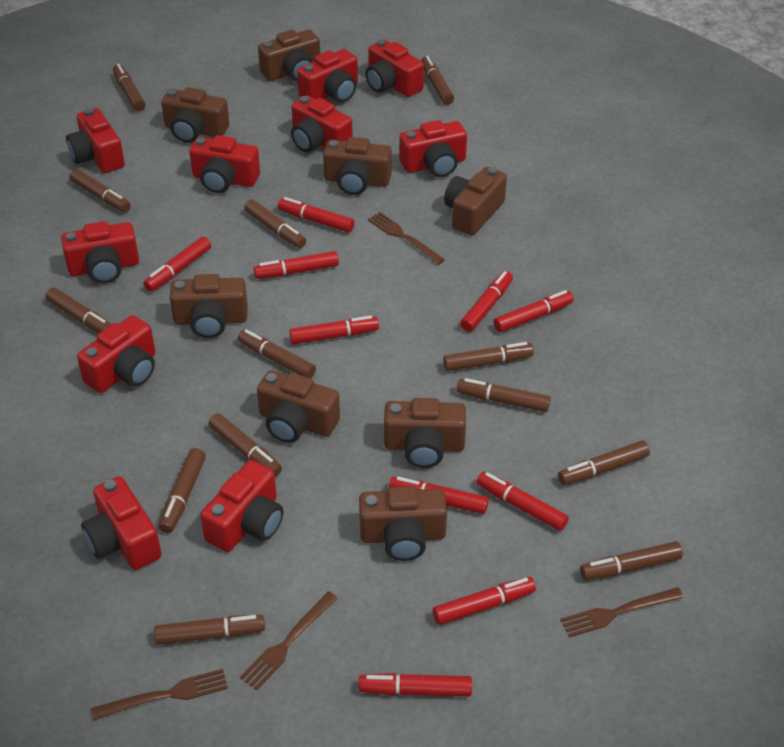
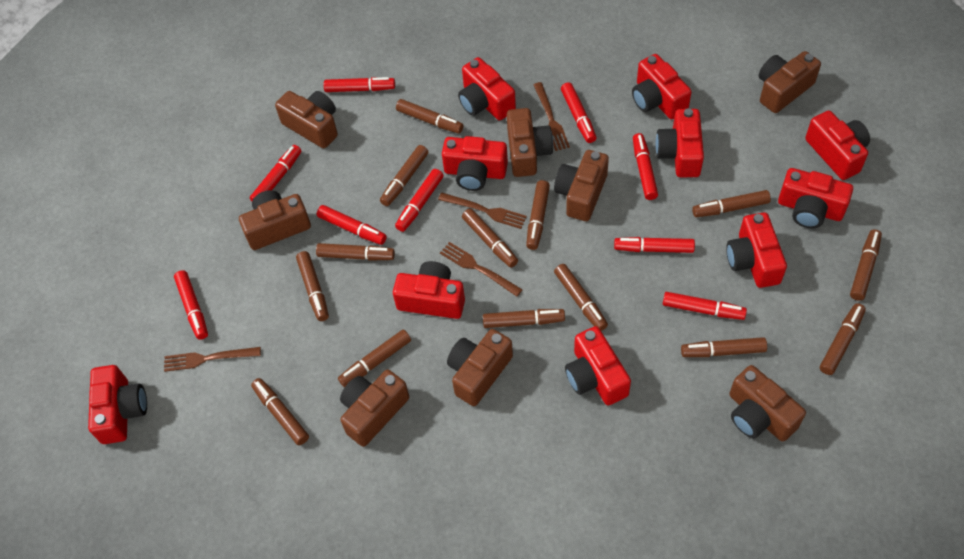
brown marker: 13 -> 14
red marker: 10 -> 9

